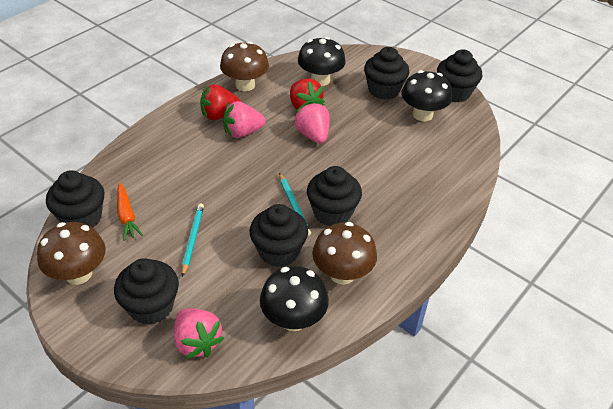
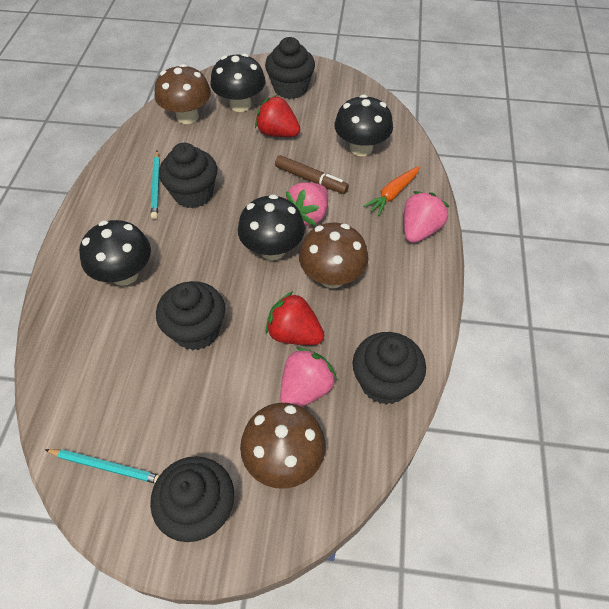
black cupcake: 6 -> 5
black mushroom: 3 -> 4
brown marker: 0 -> 1

